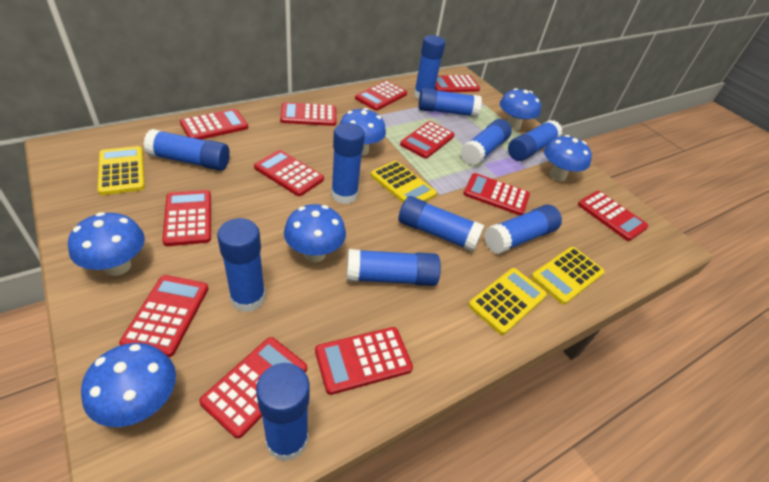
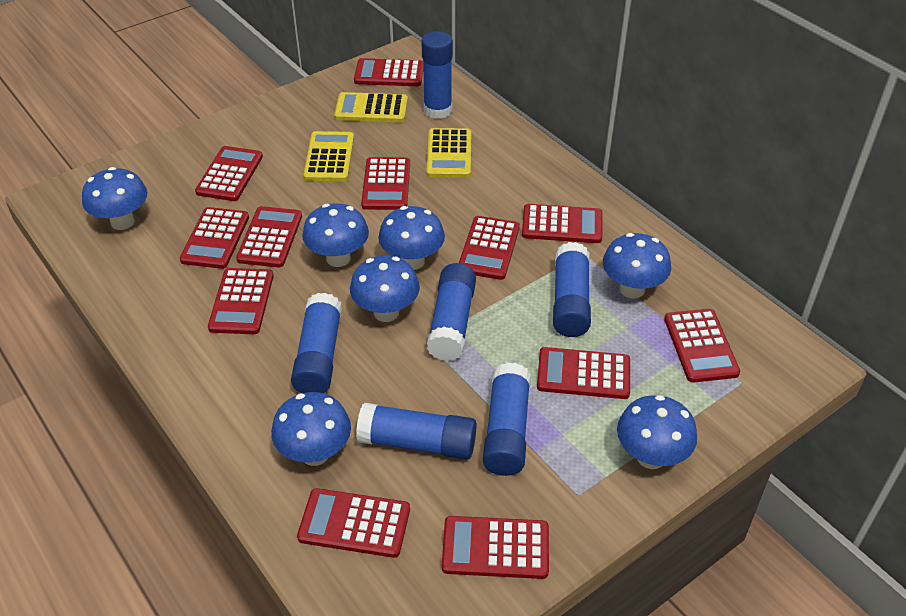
blue glue stick: 11 -> 6
blue mushroom: 6 -> 7
yellow calculator: 4 -> 3

